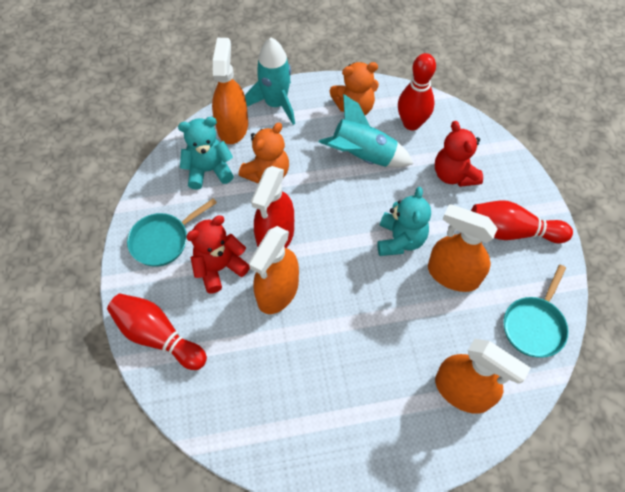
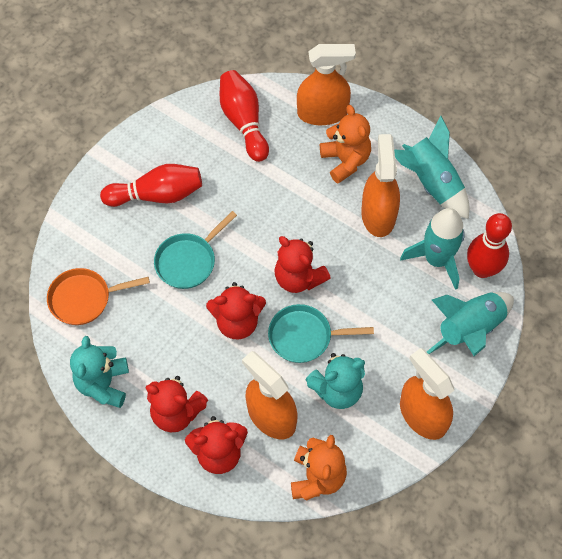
orange pan: 0 -> 1
red spray bottle: 1 -> 0
red teddy bear: 2 -> 4
turquoise rocket: 2 -> 3

